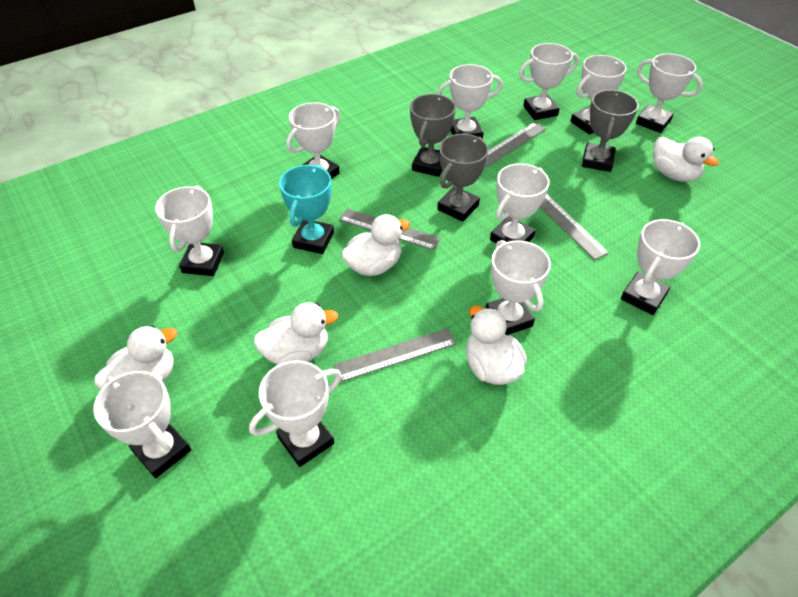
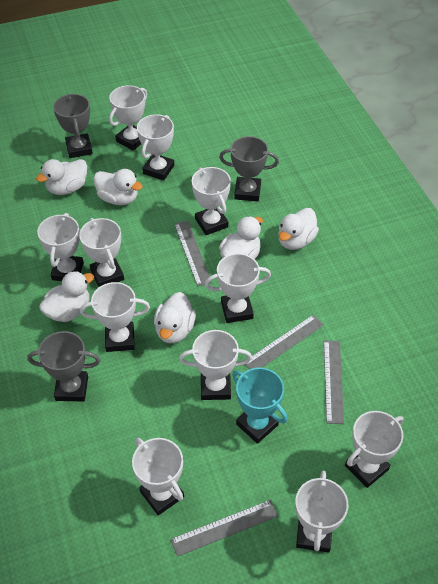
white duck: 5 -> 6

